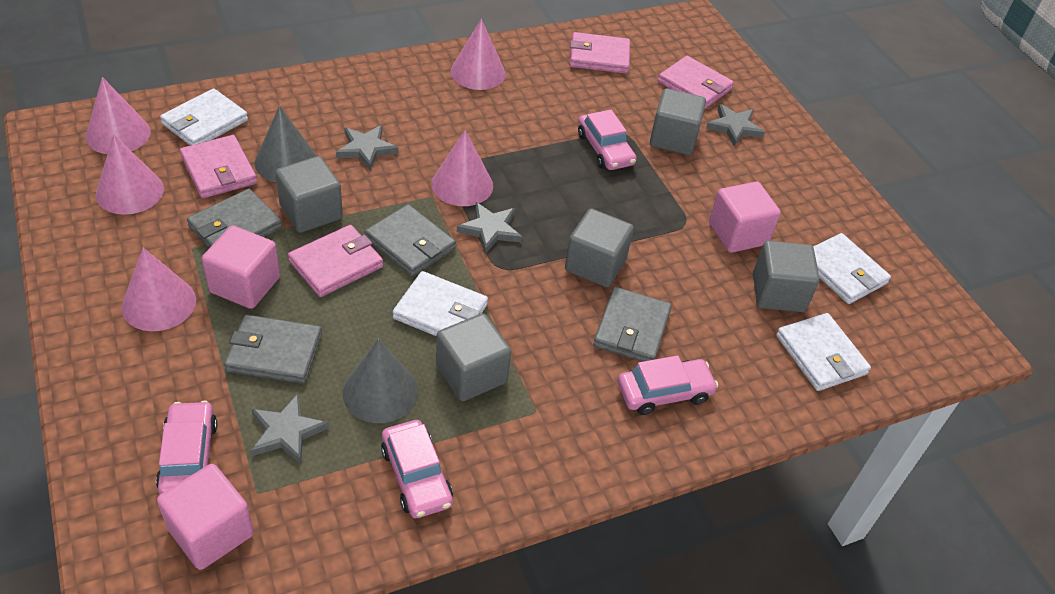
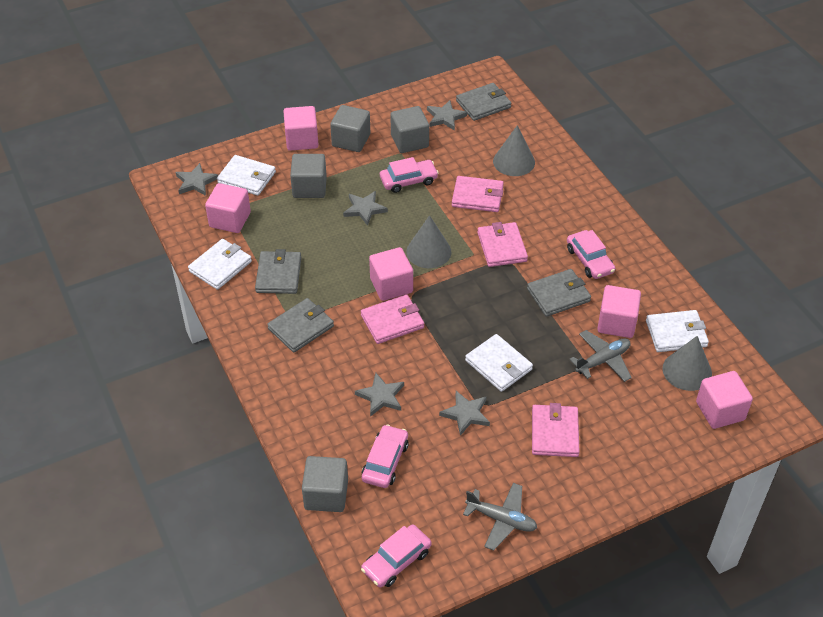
grey cone: 2 -> 3
grey cube: 5 -> 4
grey plane: 0 -> 2
grey star: 4 -> 5
pink cone: 5 -> 0
pink cube: 3 -> 5

